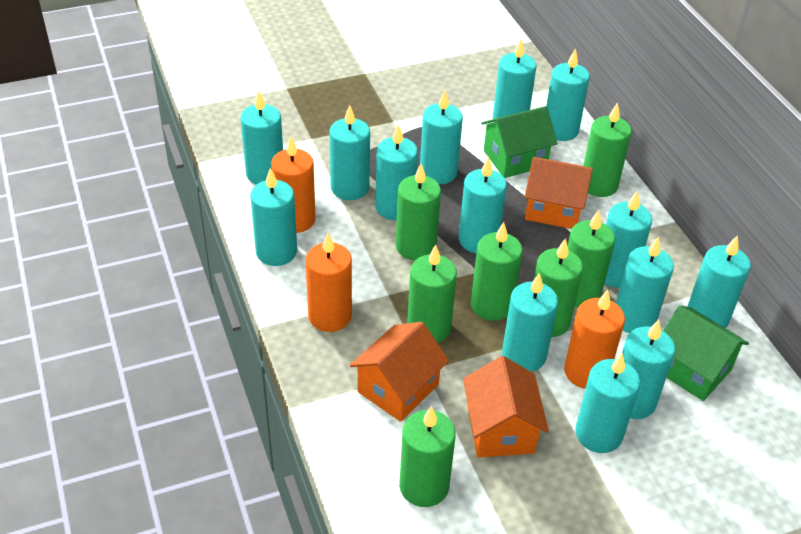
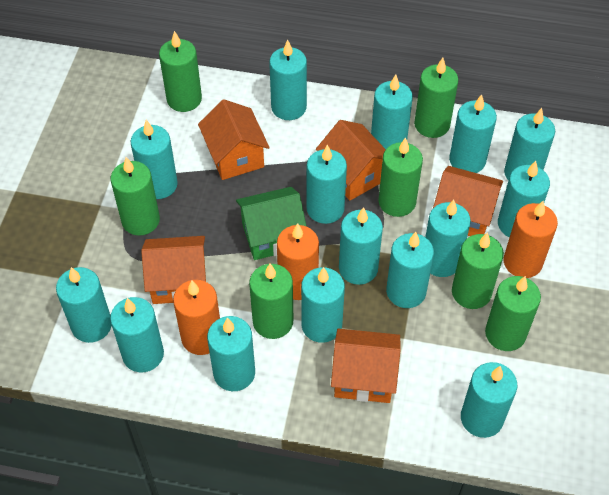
green house: 2 -> 1
orange house: 3 -> 5
turquoise candle: 14 -> 15

